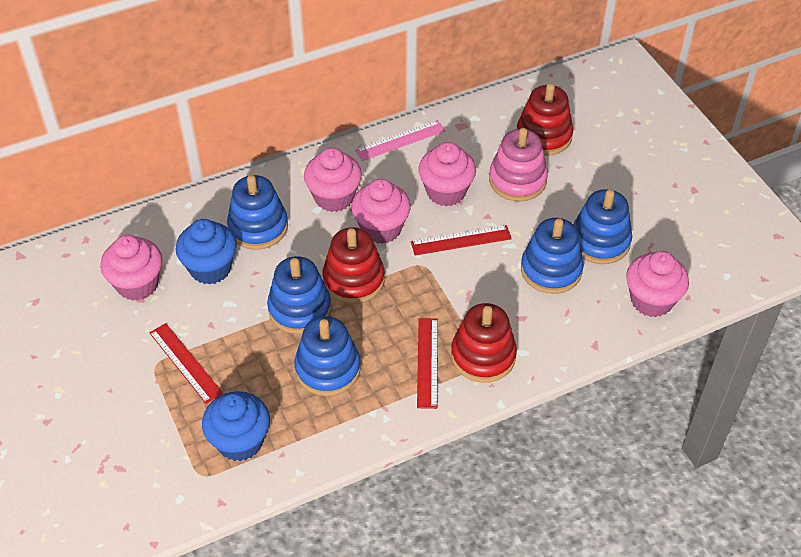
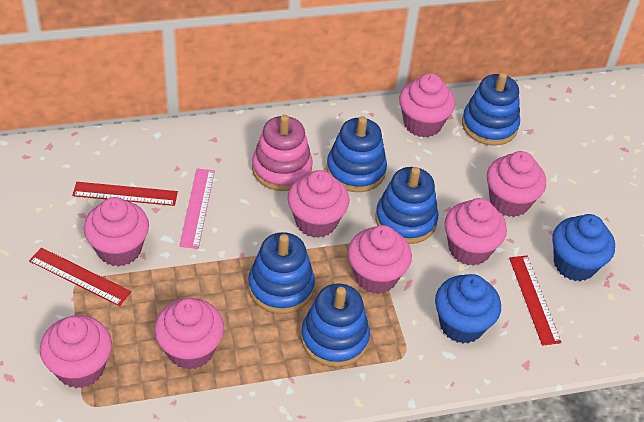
pink cupcake: 5 -> 8
red stacking toy: 3 -> 0

